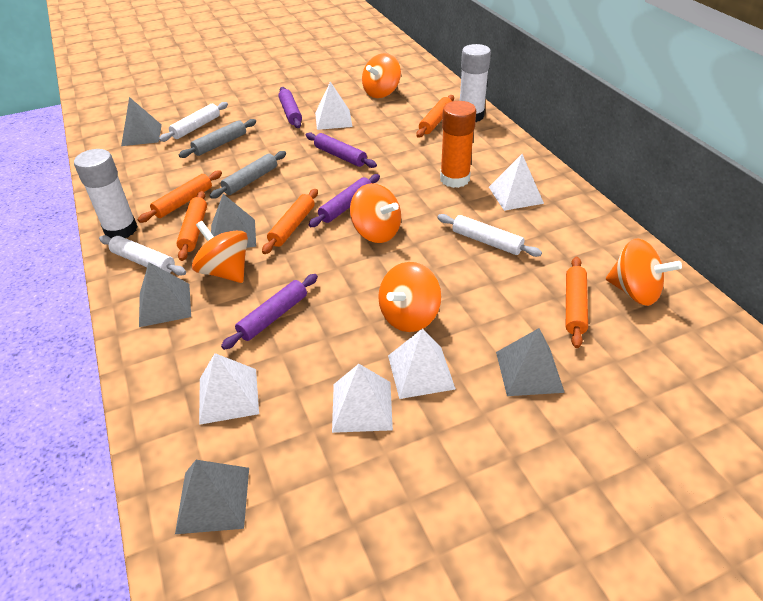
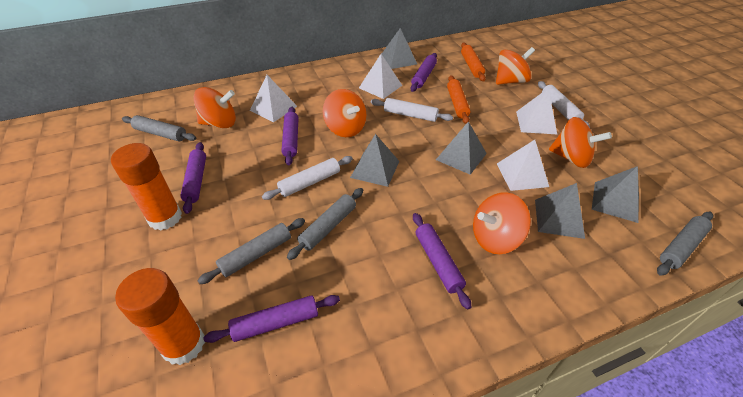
grey rolling pin: 2 -> 4
orange glue stick: 1 -> 2
orange rolling pin: 5 -> 2
purple rolling pin: 4 -> 5
white glue stick: 2 -> 0
white pyramid: 5 -> 4

